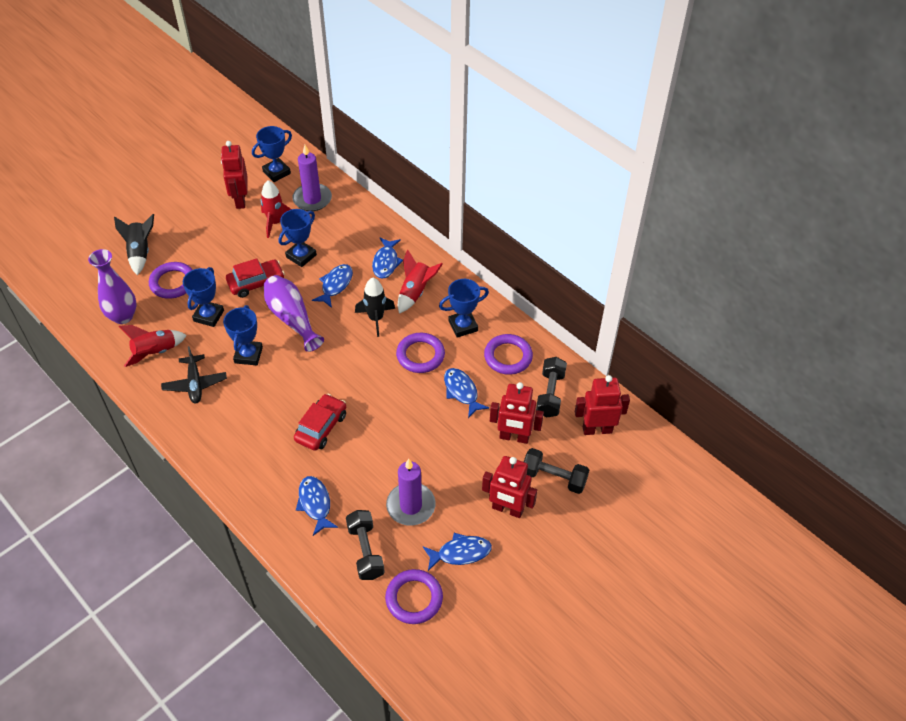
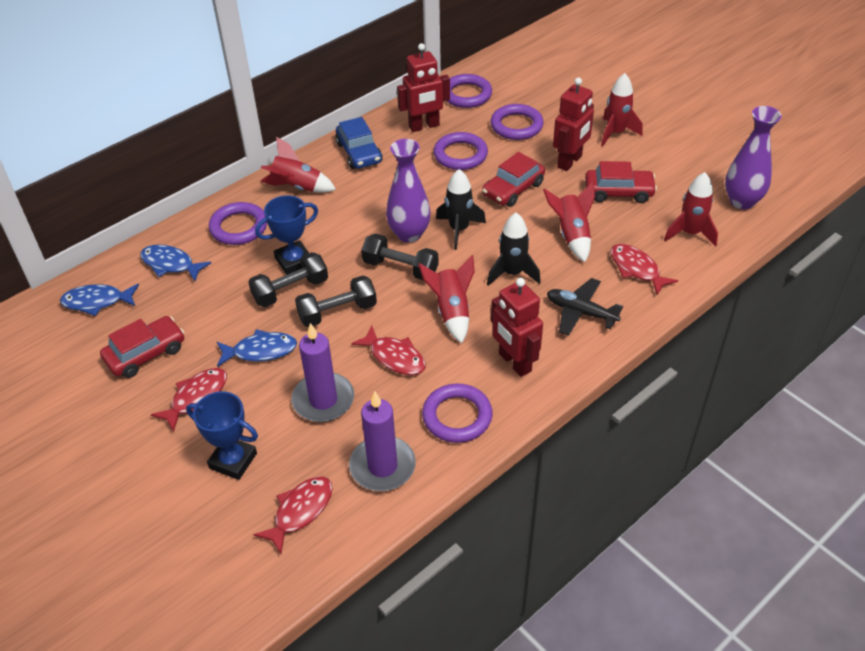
blue car: 0 -> 1
blue fish: 5 -> 3
blue trophy: 5 -> 2
purple ring: 4 -> 5
red car: 2 -> 3
red fish: 0 -> 4
red robot: 4 -> 3
red rocket: 3 -> 5

